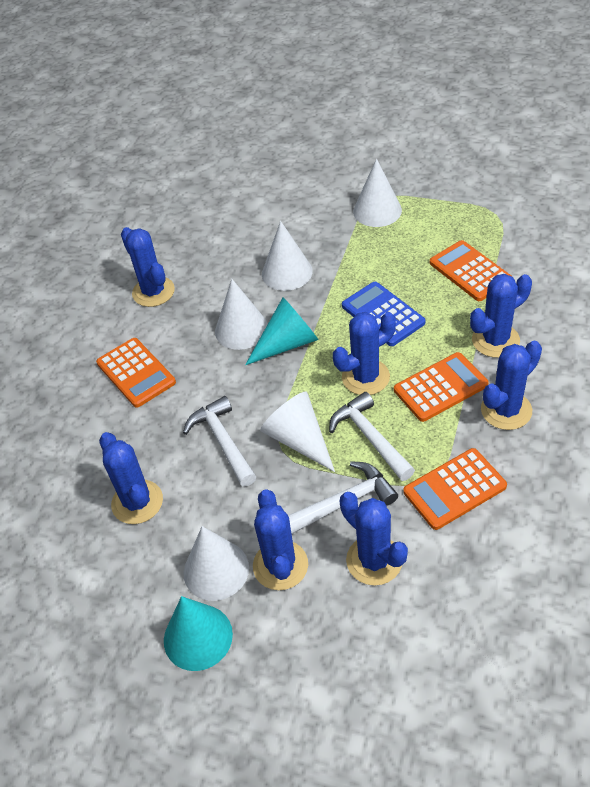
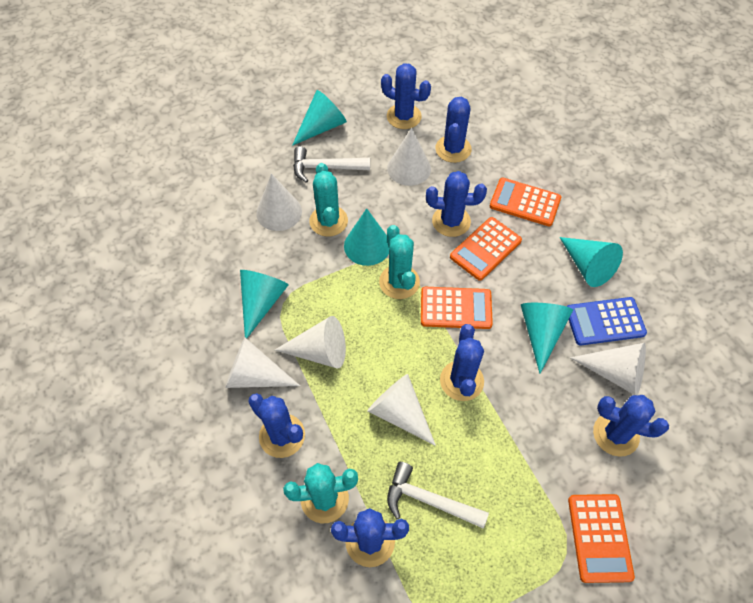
turquoise cactus: 0 -> 3
turquoise cone: 2 -> 5
white cone: 5 -> 6
white hammer: 3 -> 2

